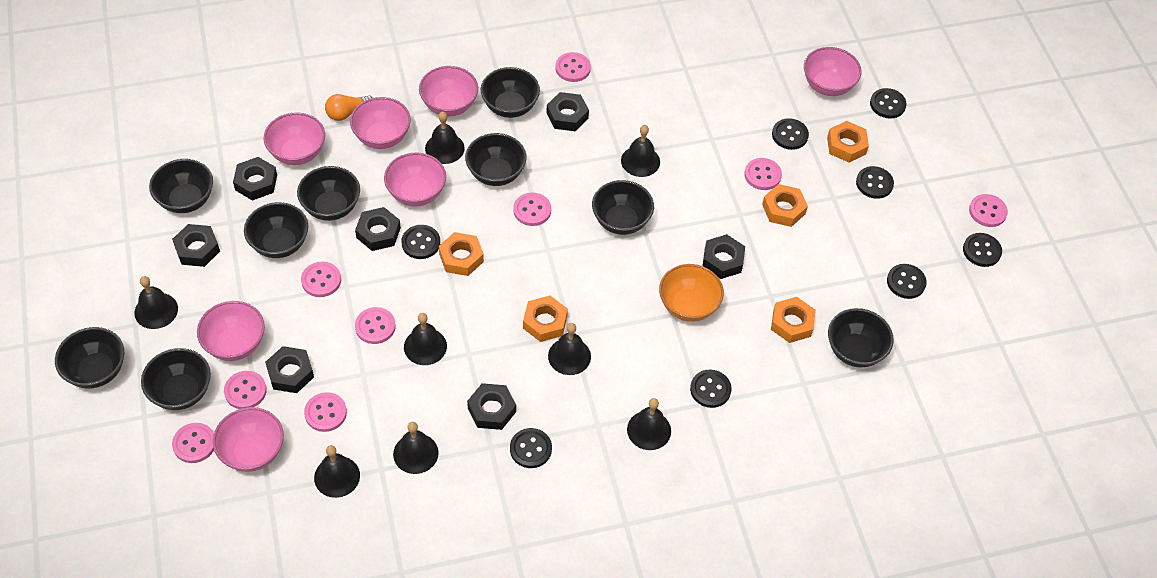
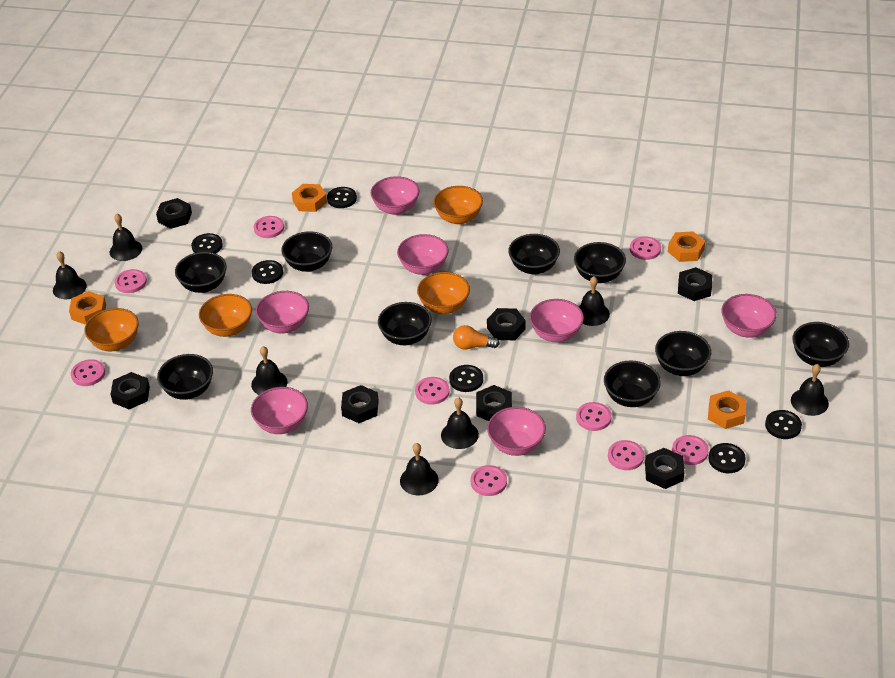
black bell: 8 -> 7
black button: 8 -> 6
orange bowl: 1 -> 4
orange nut: 5 -> 4

